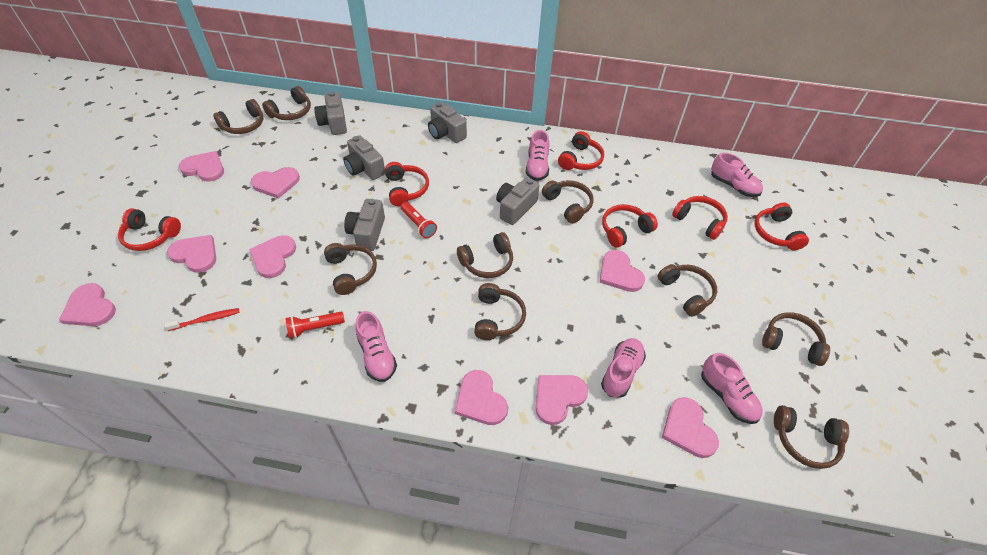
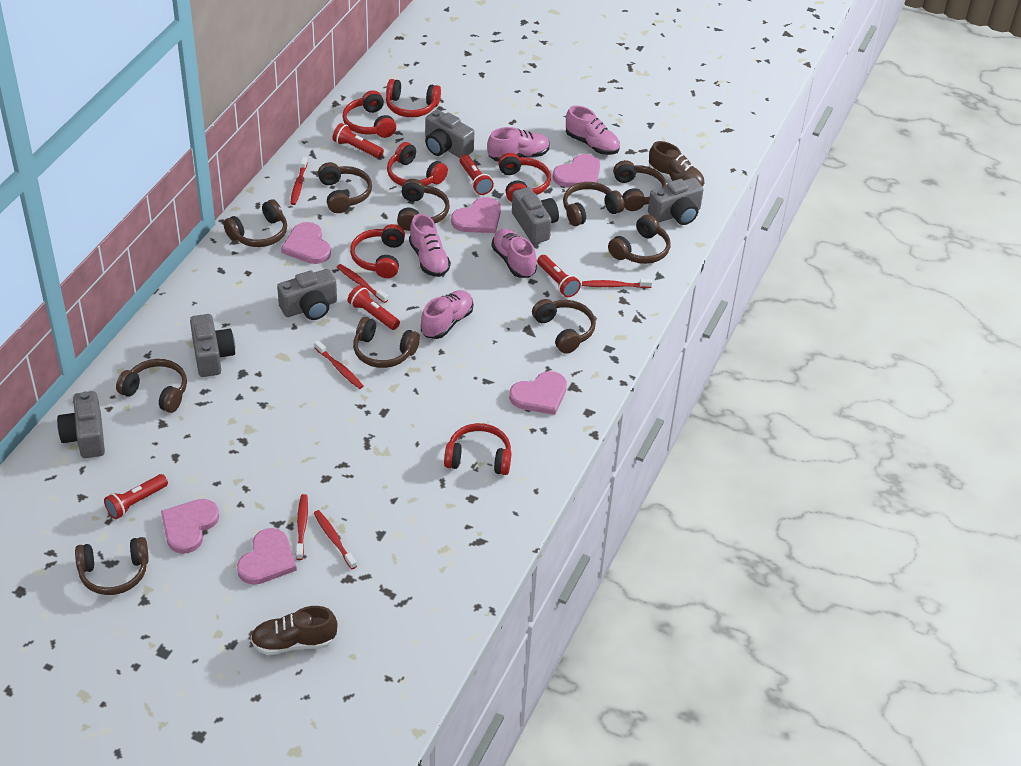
brown headphones: 9 -> 10
brown shoe: 0 -> 2
grey camera: 5 -> 6
pink heart: 9 -> 6
red flashlight: 2 -> 5
red toothbrush: 1 -> 6

